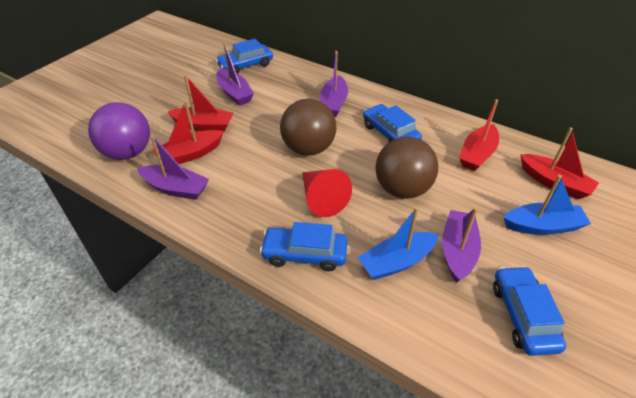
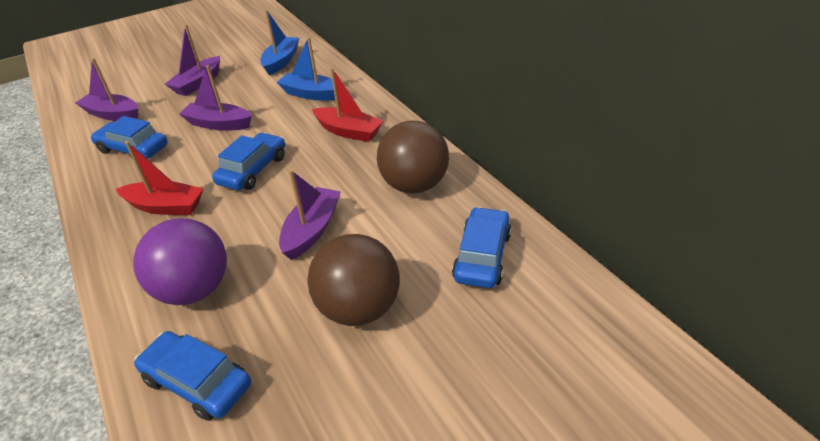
red boat: 4 -> 2
red cone: 1 -> 0

